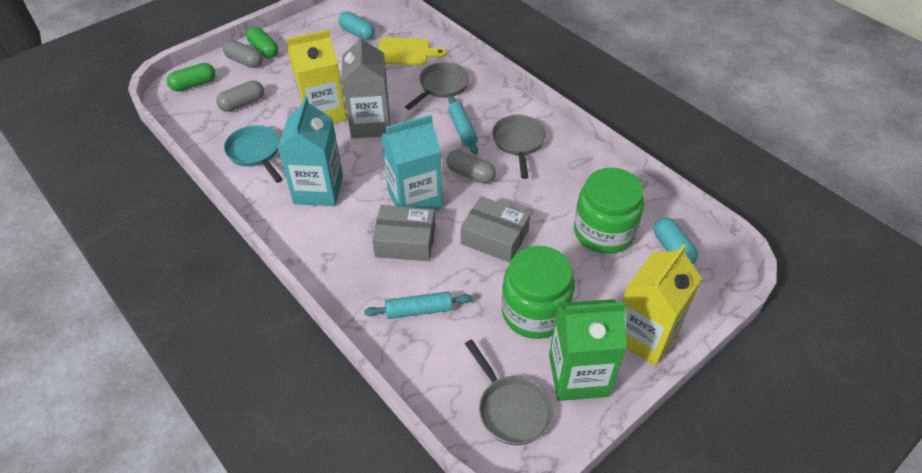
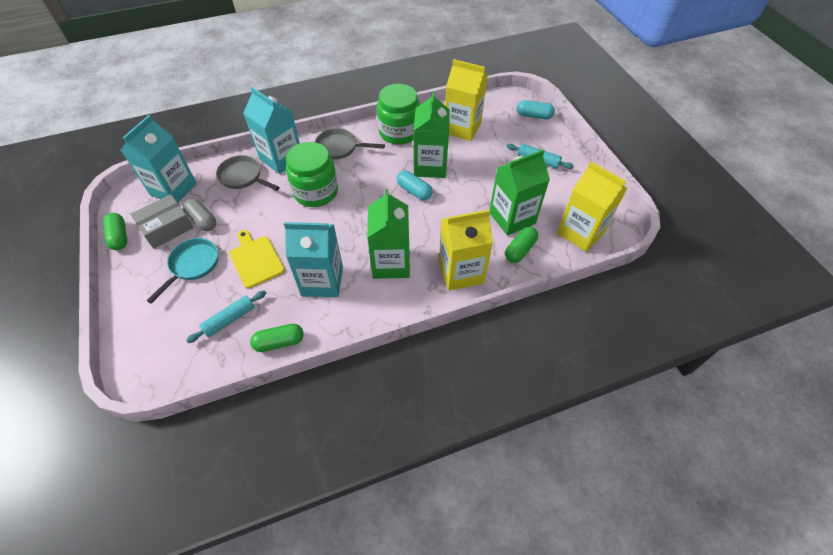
green capsule: 2 -> 3
green carton: 1 -> 3
grey box: 2 -> 1
grey capsule: 3 -> 1
grey carton: 1 -> 0
grey pan: 3 -> 2
turquoise carton: 2 -> 3
yellow carton: 2 -> 3

